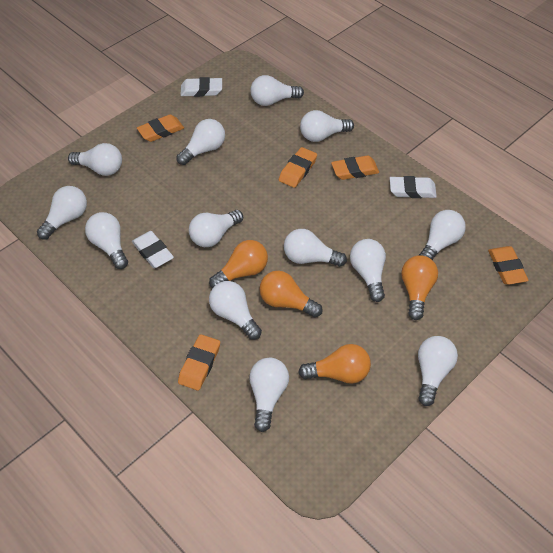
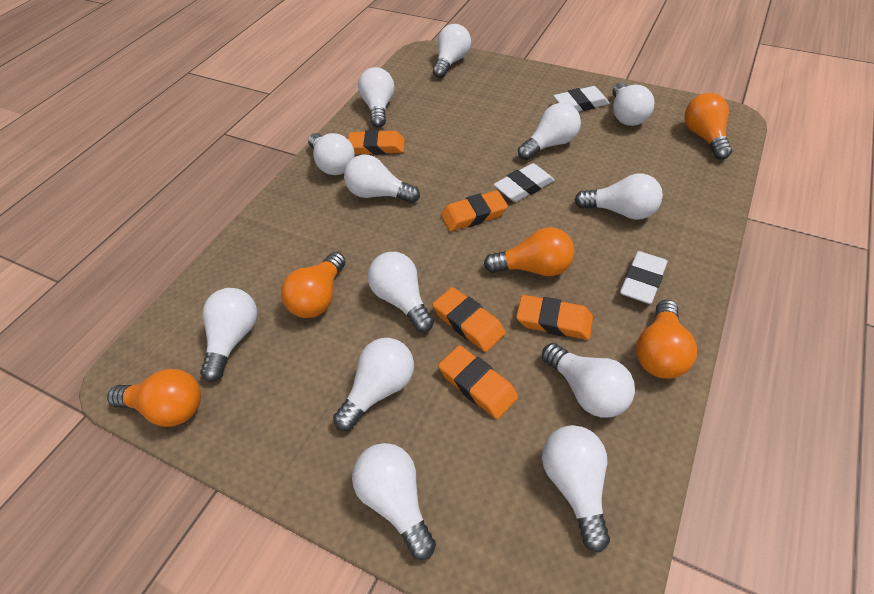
orange light bulb: 4 -> 5

